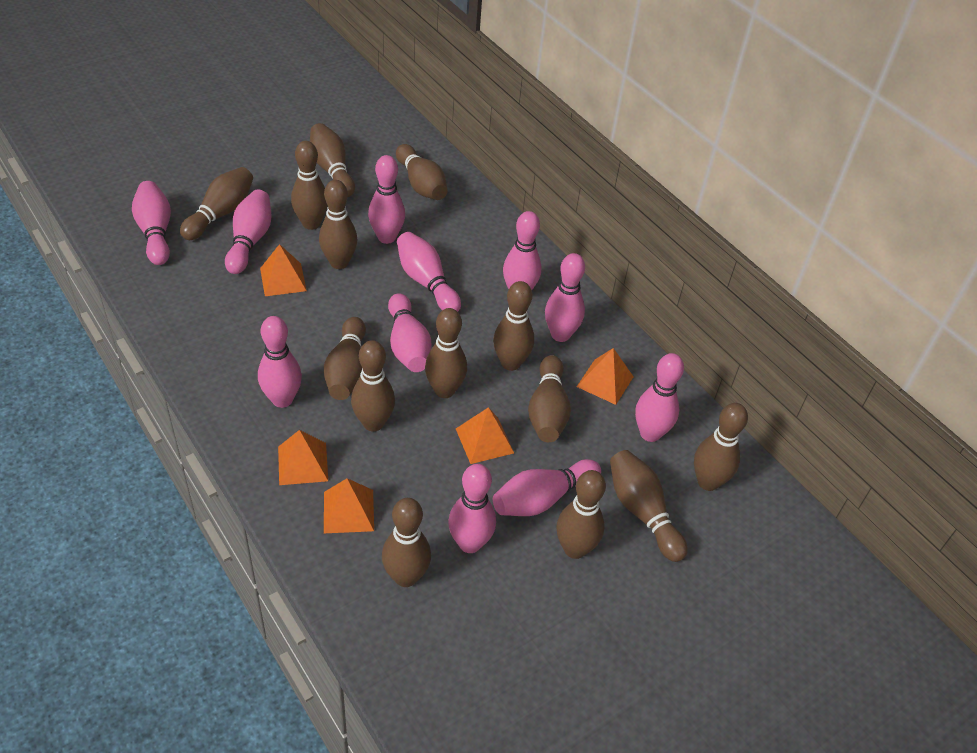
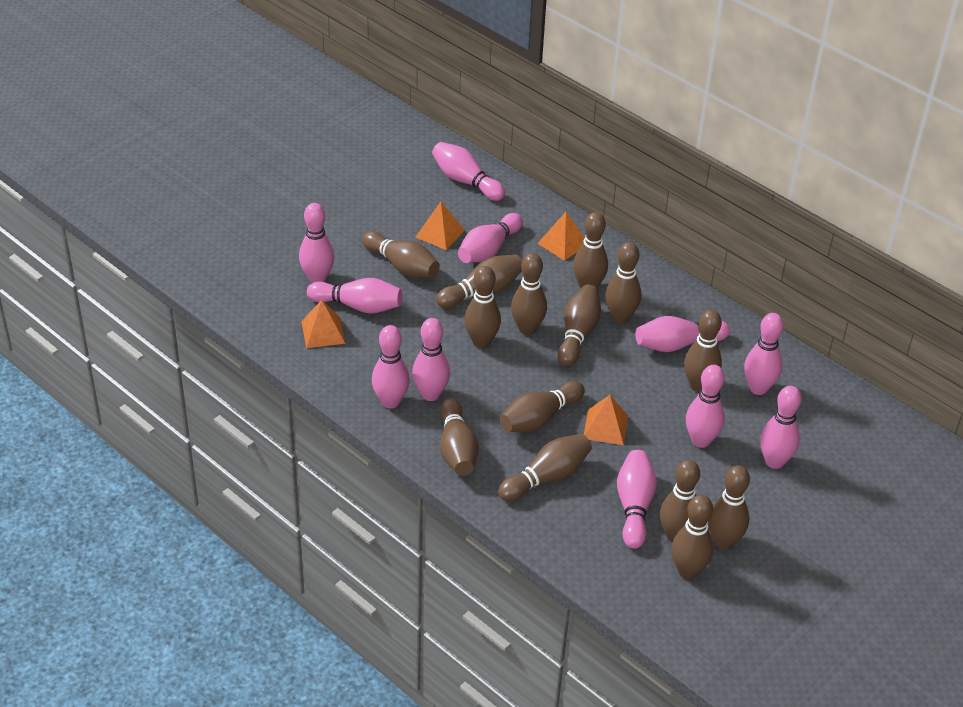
orange pyramid: 5 -> 4

